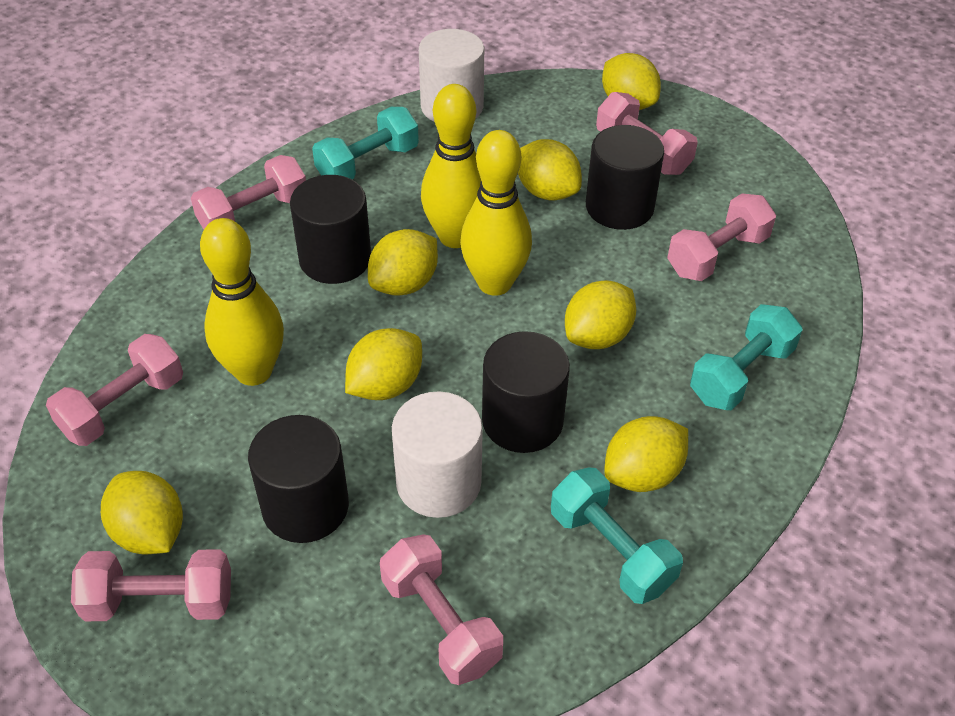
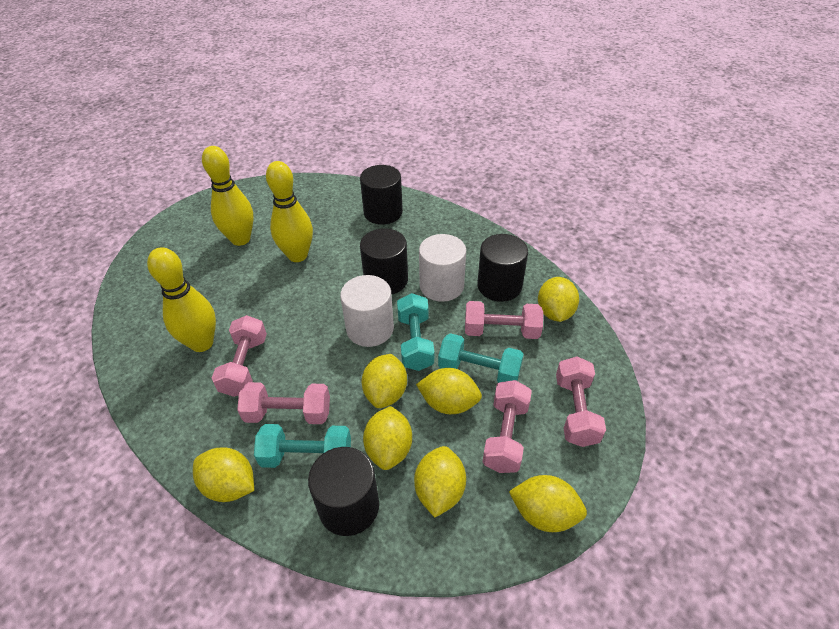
pink dumbbell: 6 -> 5

